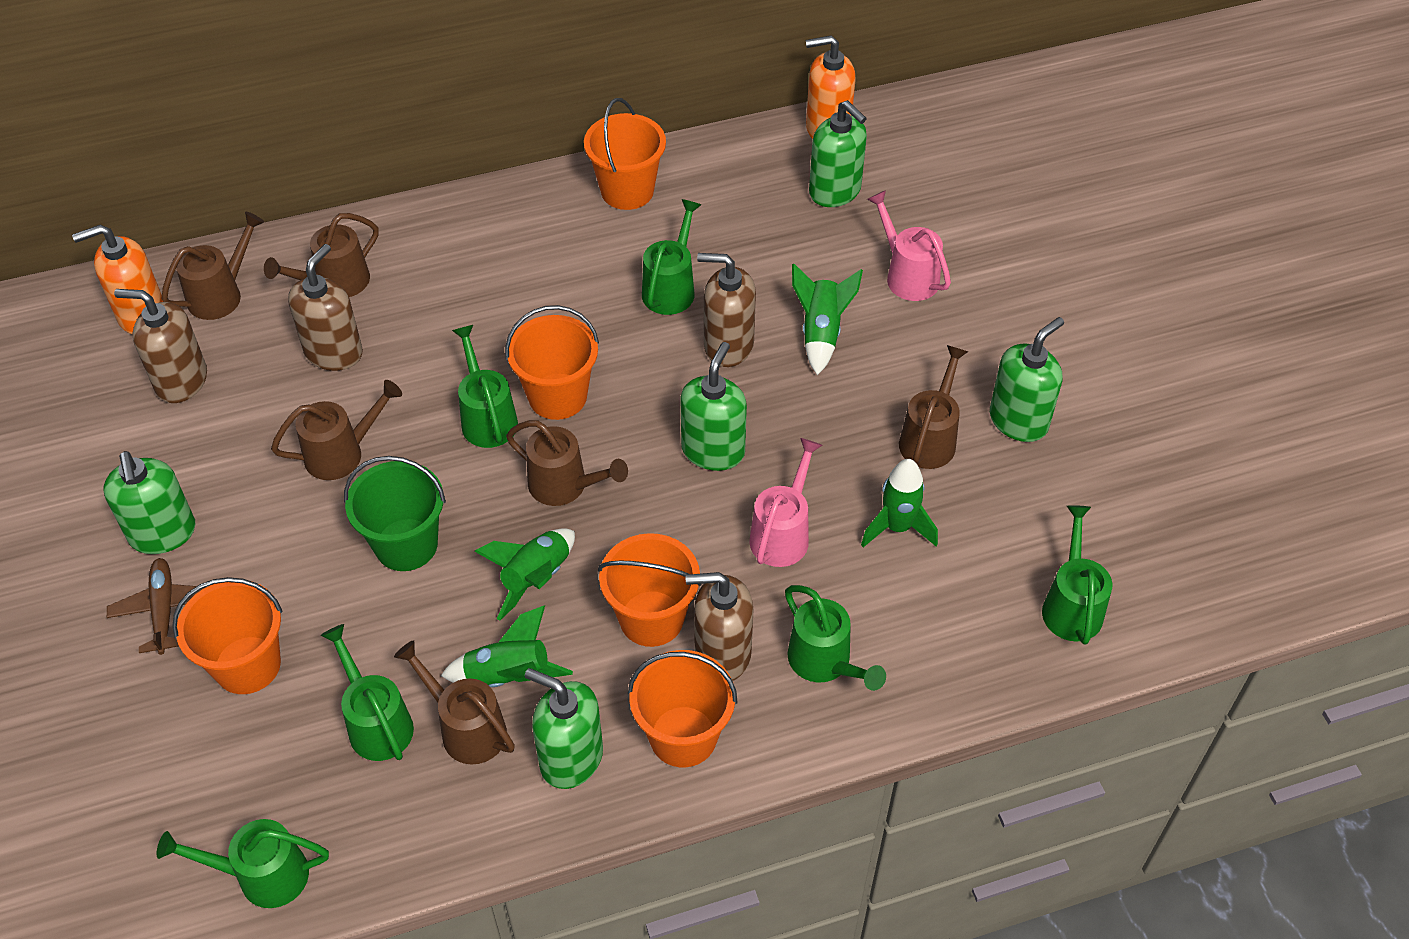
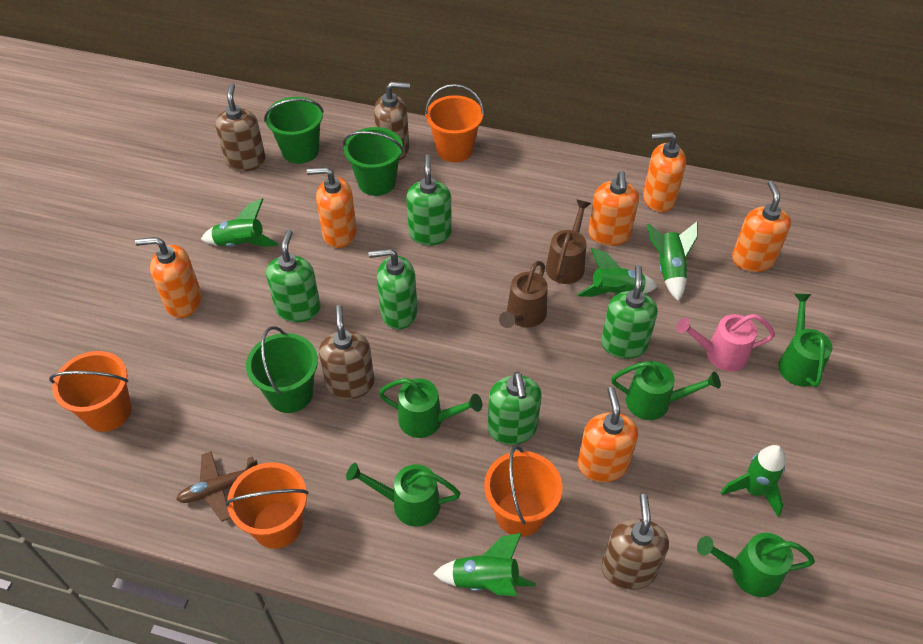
brown watering can: 6 -> 2
green bucket: 1 -> 3
green rocket: 4 -> 5
green watering can: 6 -> 5
orange bucket: 5 -> 4
orange soap dispenser: 2 -> 6
pink watering can: 2 -> 1

